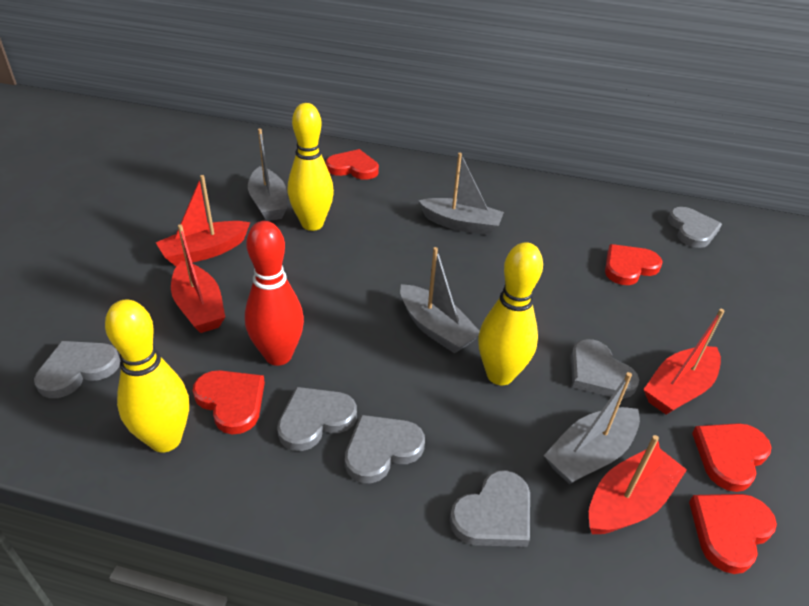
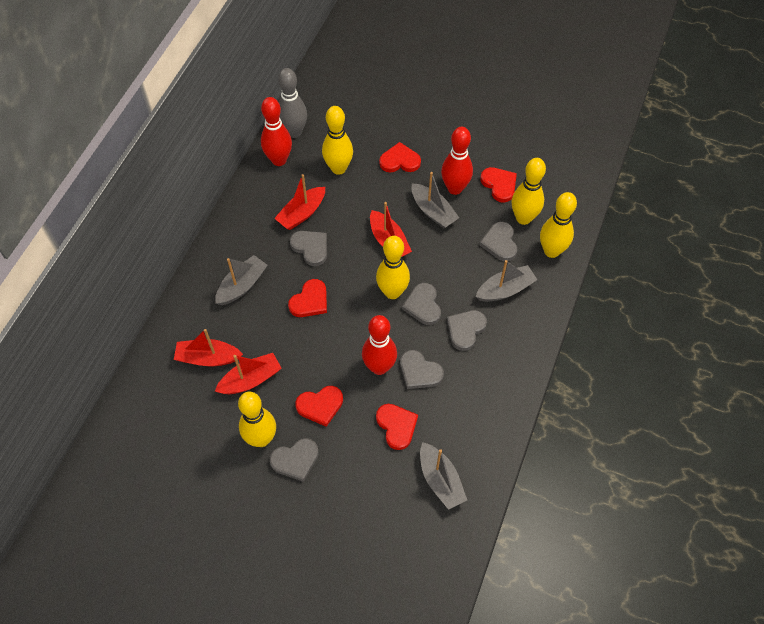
grey bowling pin: 0 -> 1
red bowling pin: 1 -> 3
yellow bowling pin: 3 -> 5

